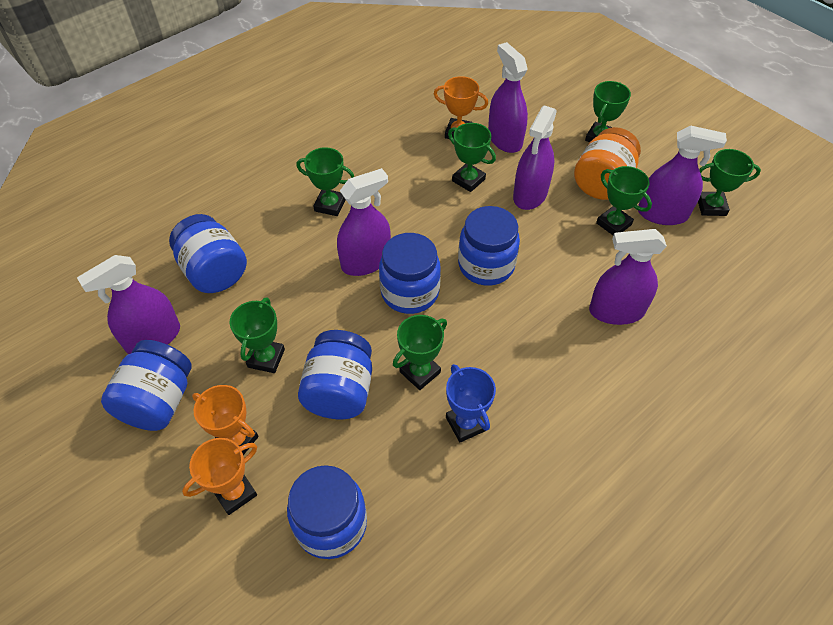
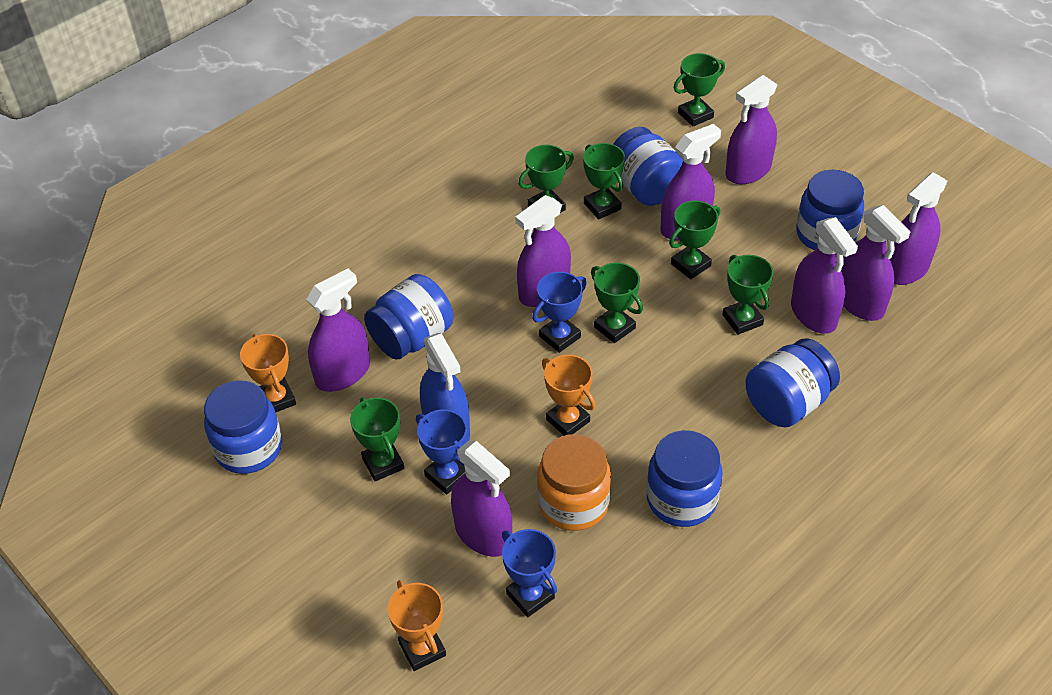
blue spray bottle: 0 -> 1
blue trophy: 1 -> 3
purple spray bottle: 6 -> 8

